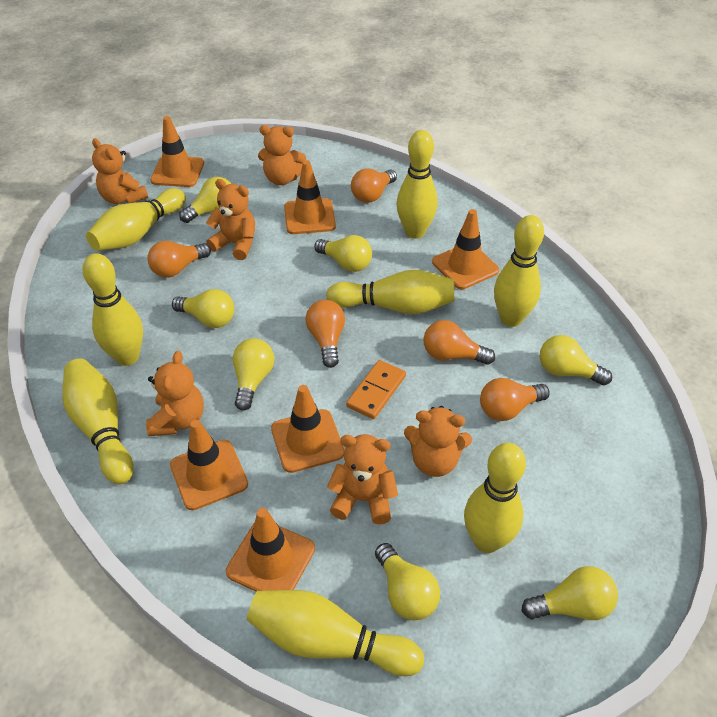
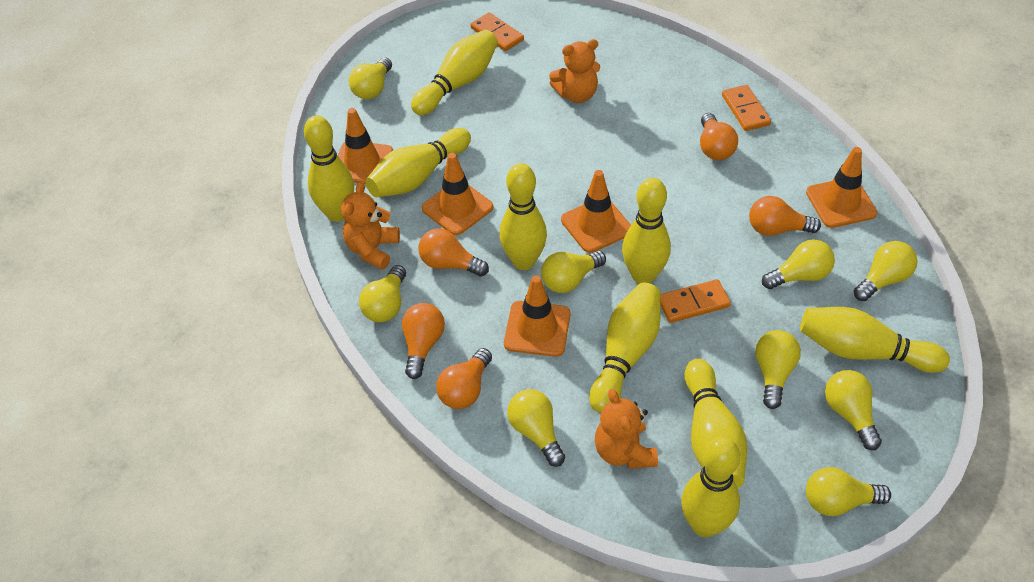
orange domino: 1 -> 3
orange teddy bear: 6 -> 3
orange traffic cone: 6 -> 5
yellow bowling pin: 8 -> 9
yellow light bulb: 7 -> 9

